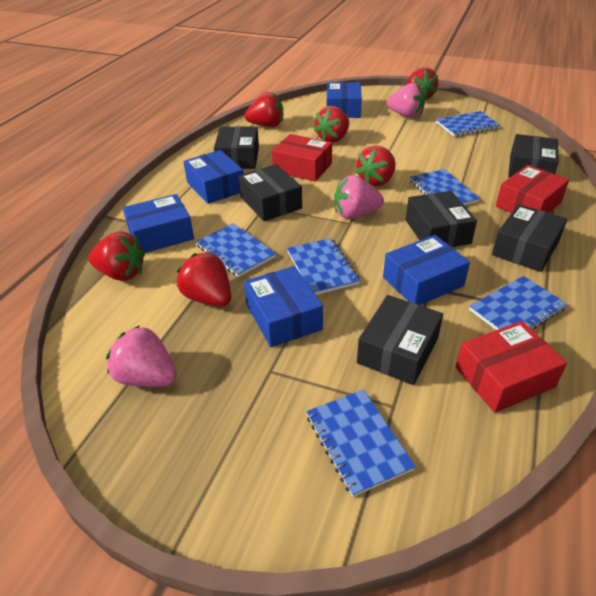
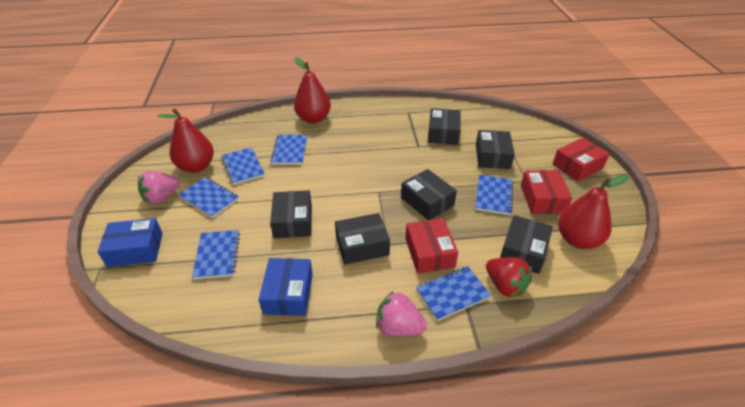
blue box: 5 -> 2
pink strawberry: 3 -> 2
red pear: 0 -> 3
red strawberry: 6 -> 1

